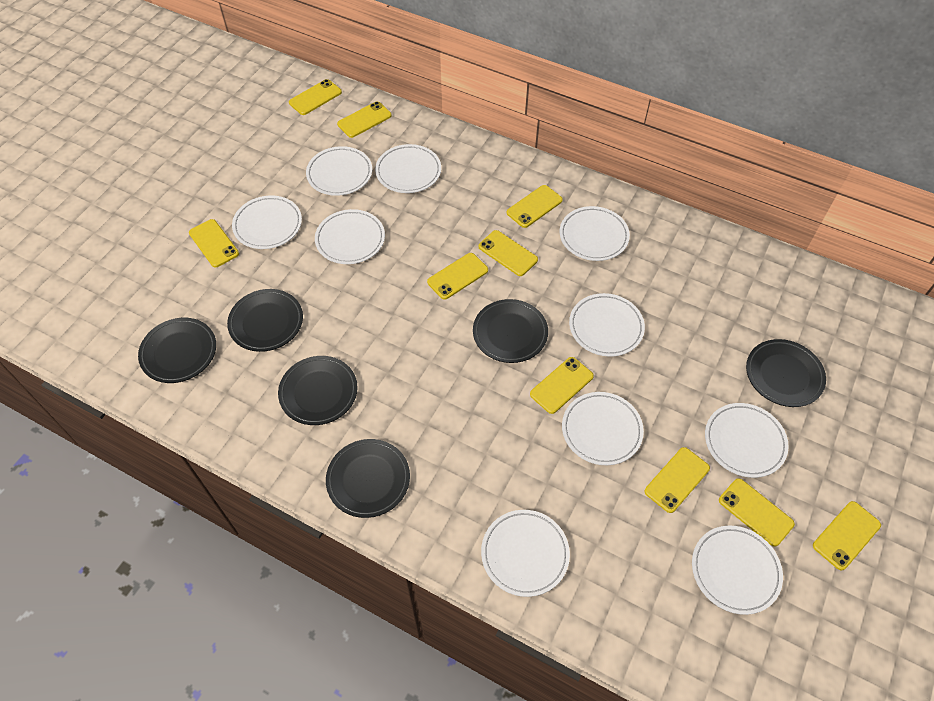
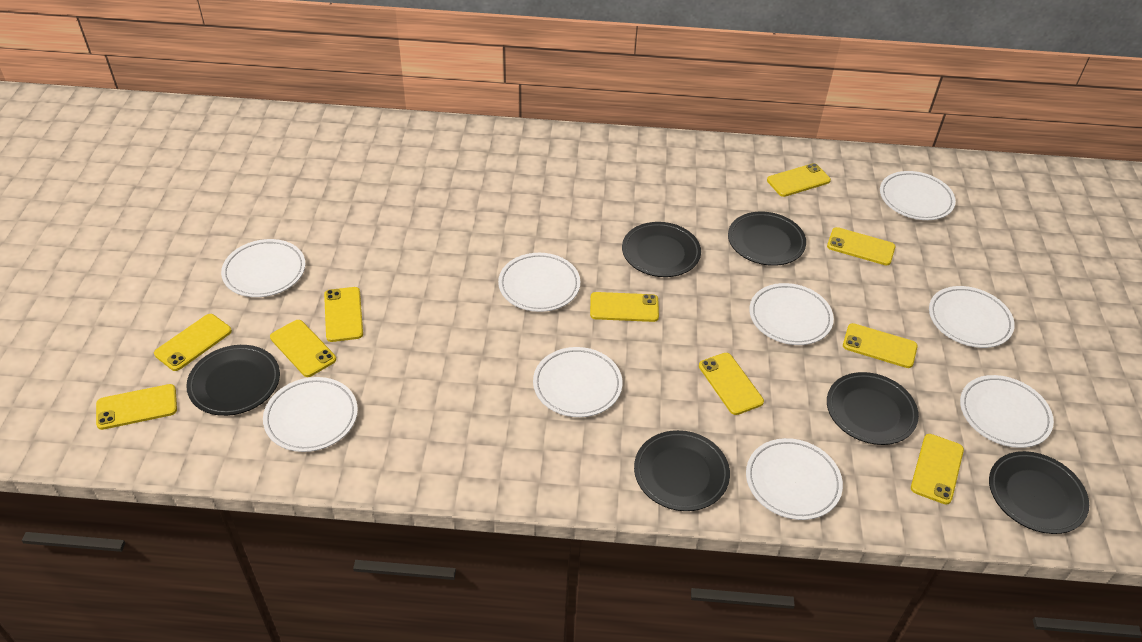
white plate: 10 -> 9

